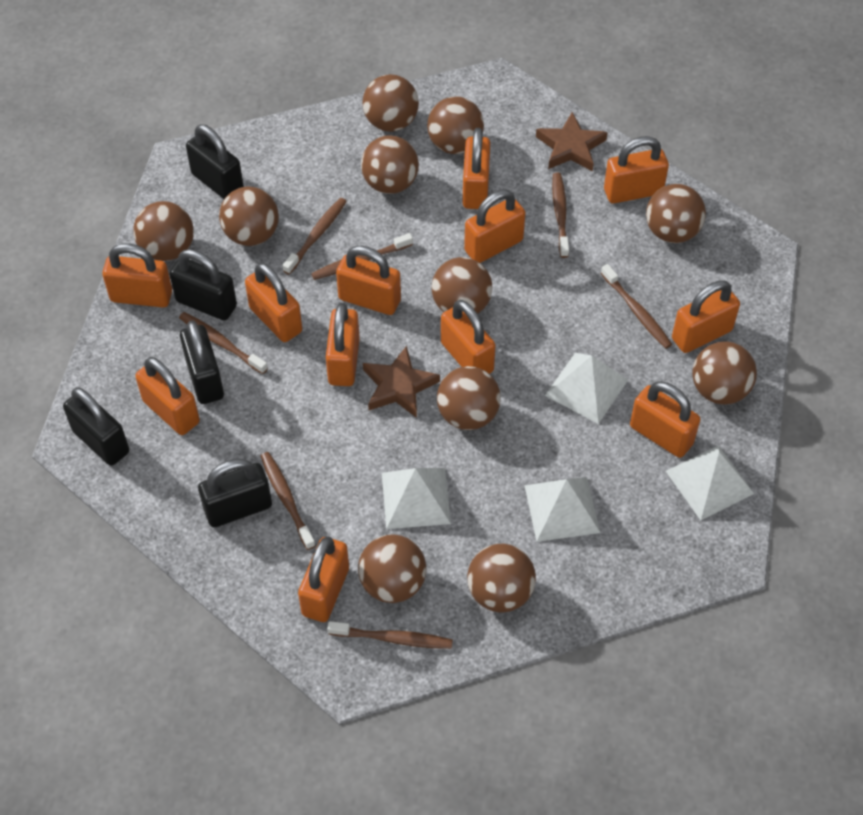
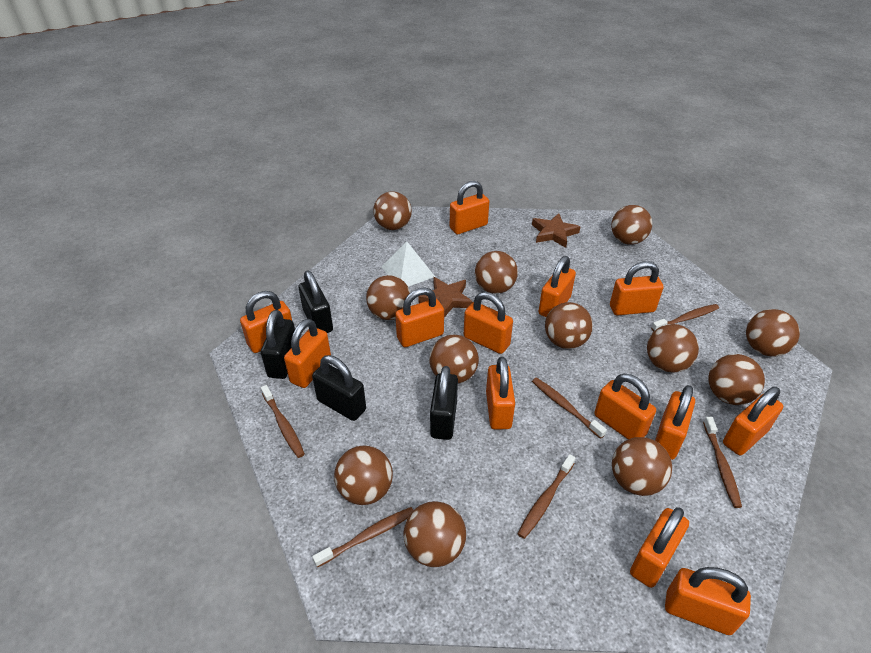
black padlock: 5 -> 4
brown ball: 11 -> 12
brown toothbrush: 7 -> 6
orange padlock: 12 -> 13
white pyramid: 4 -> 1

